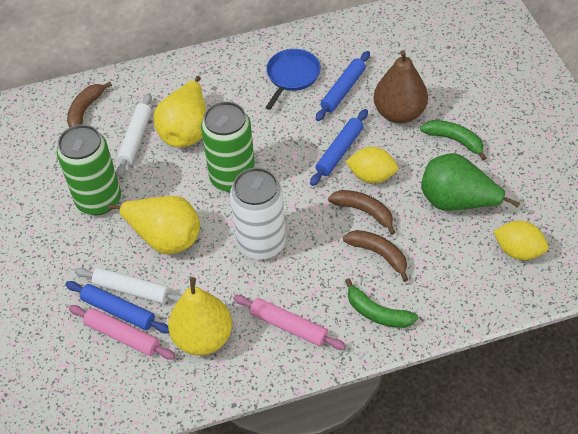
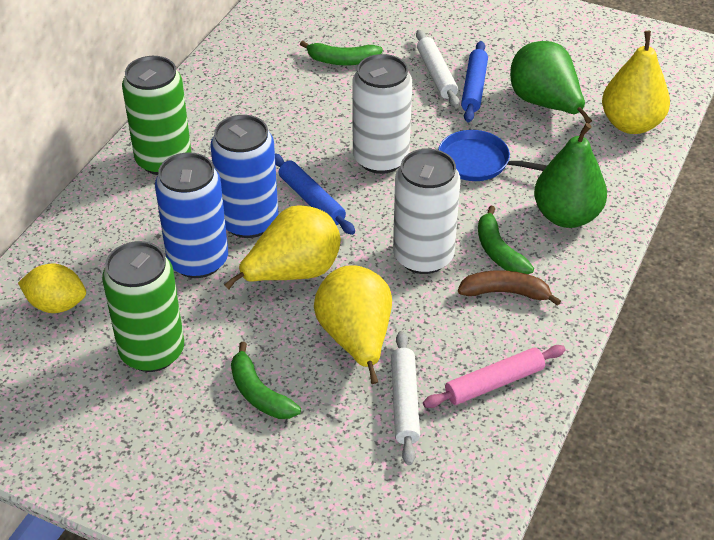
blue can: 0 -> 2
blue rolling pin: 3 -> 2
brown banana: 3 -> 1
brown pear: 1 -> 0
green banana: 2 -> 3
green pear: 1 -> 2
pink rolling pin: 2 -> 1
white can: 1 -> 2
yellow lemon: 2 -> 1

